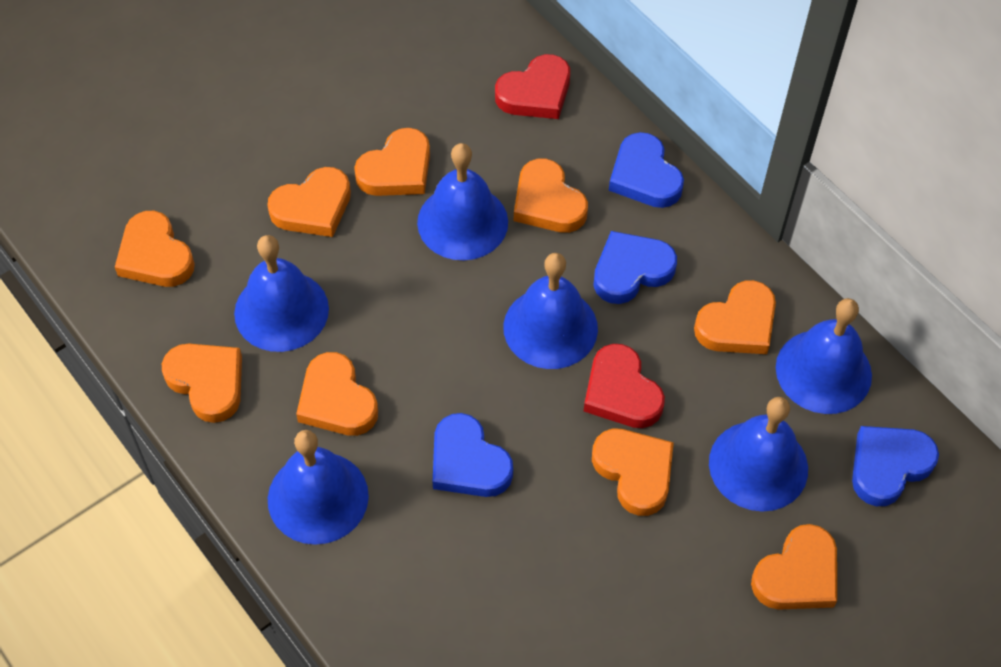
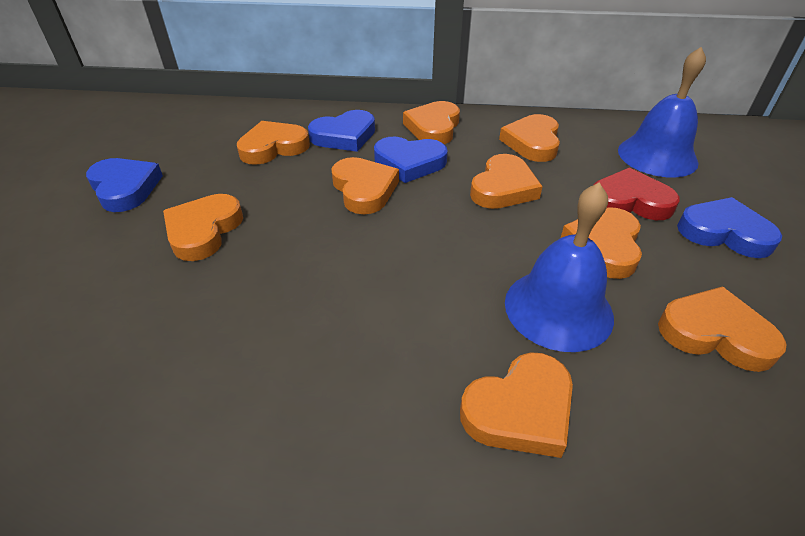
blue bell: 6 -> 2
red heart: 2 -> 1

